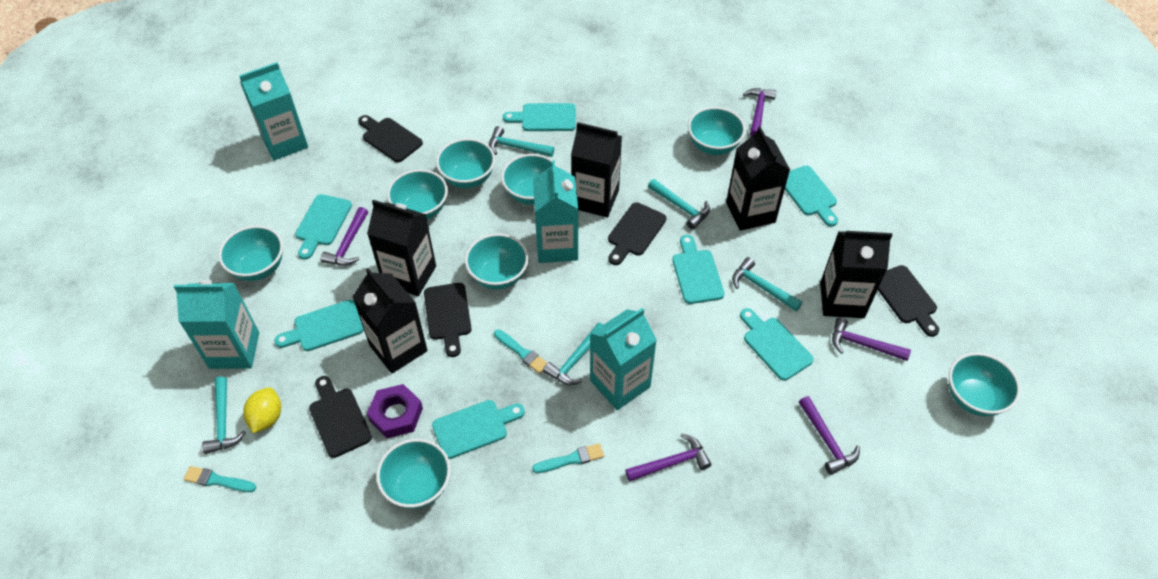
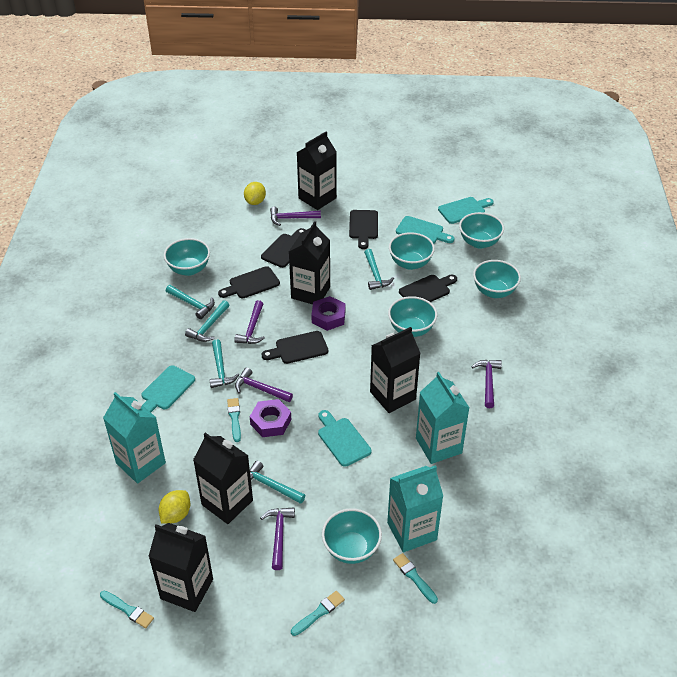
purple nut: 1 -> 2
turquoise bowl: 8 -> 6
turquoise brush: 3 -> 4
turquoise carton: 4 -> 3
turquoise cutting board: 7 -> 4
yellow lemon: 1 -> 2

